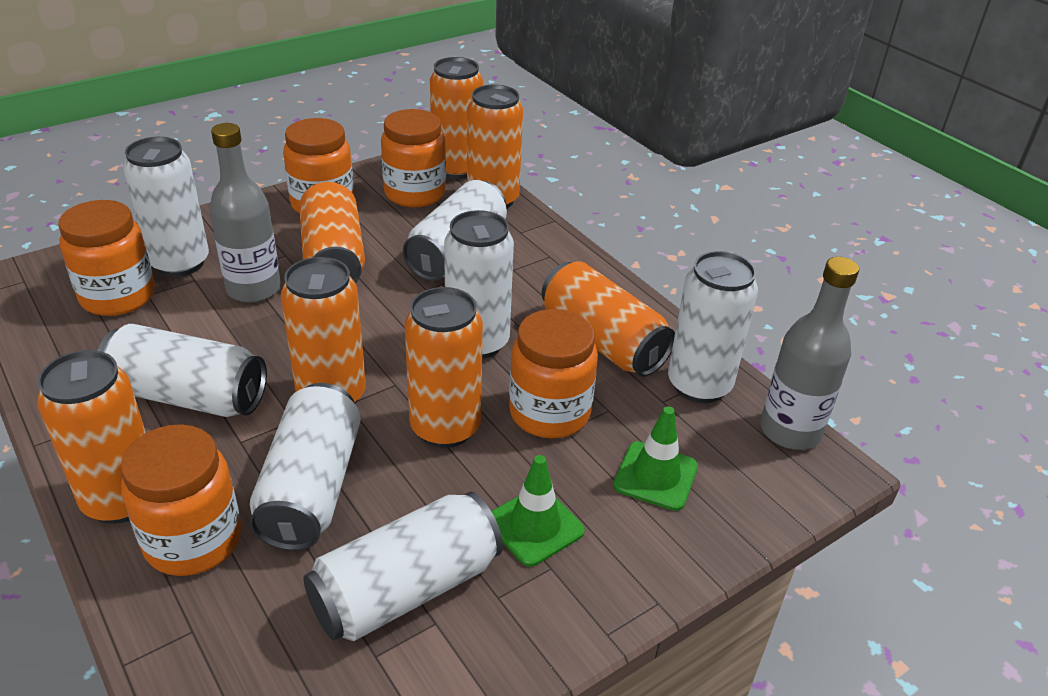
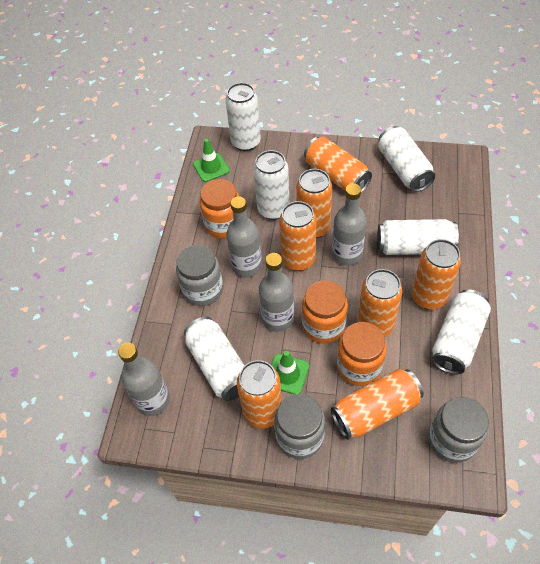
grey bottle: 2 -> 4
grey jar: 0 -> 3
orange jar: 5 -> 3
white can: 7 -> 6

